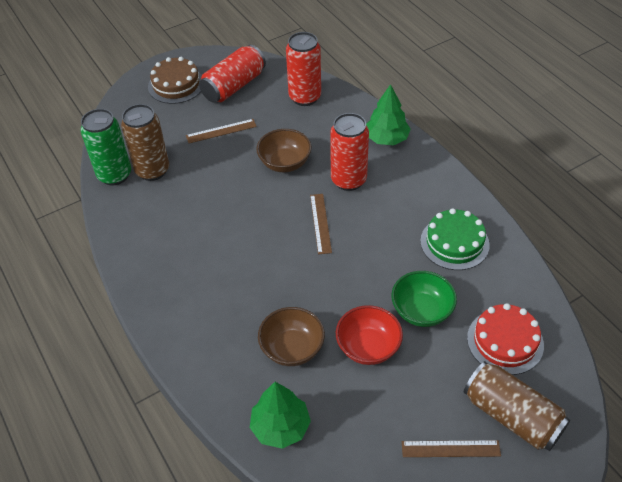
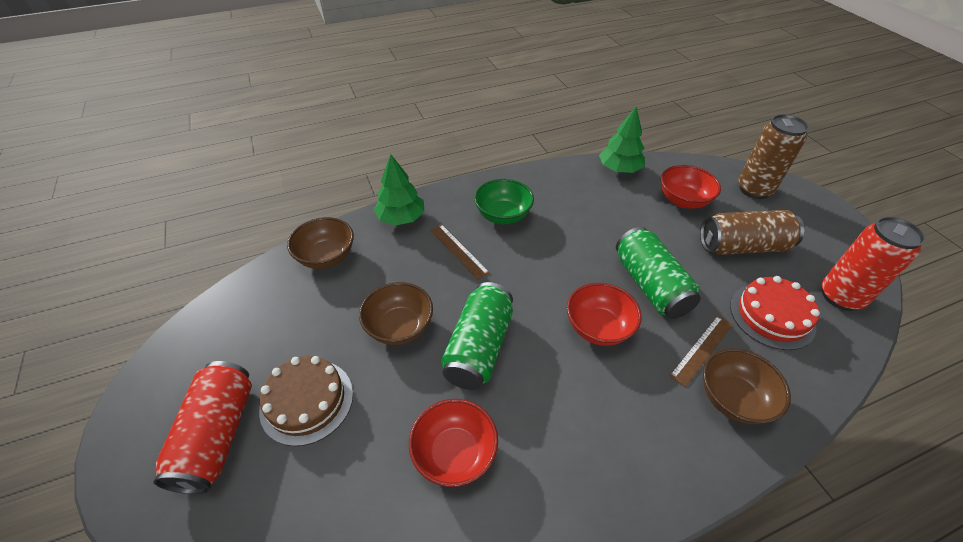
brown bowl: 2 -> 3
brown ruler: 3 -> 2
green cake: 1 -> 0
green can: 1 -> 2
red bowl: 1 -> 3
red can: 3 -> 2

